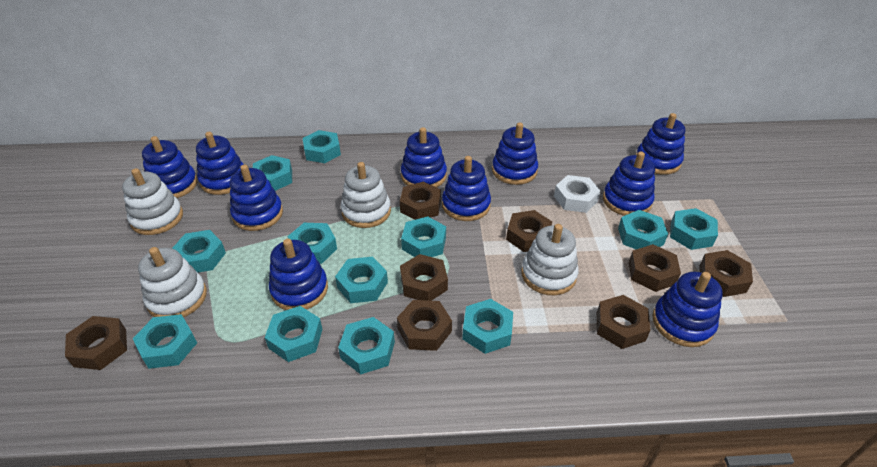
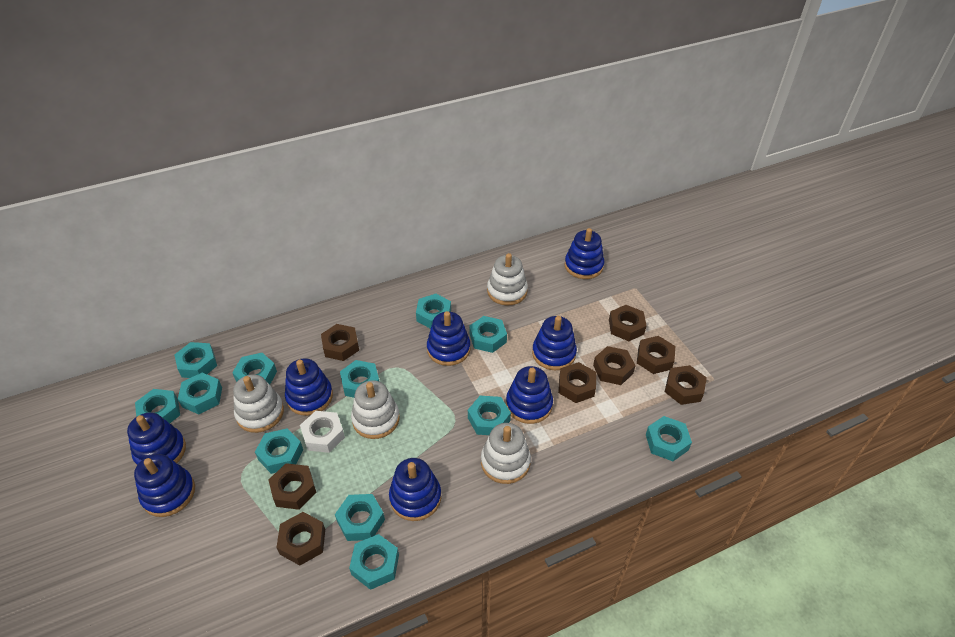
blue stacking toy: 10 -> 8

